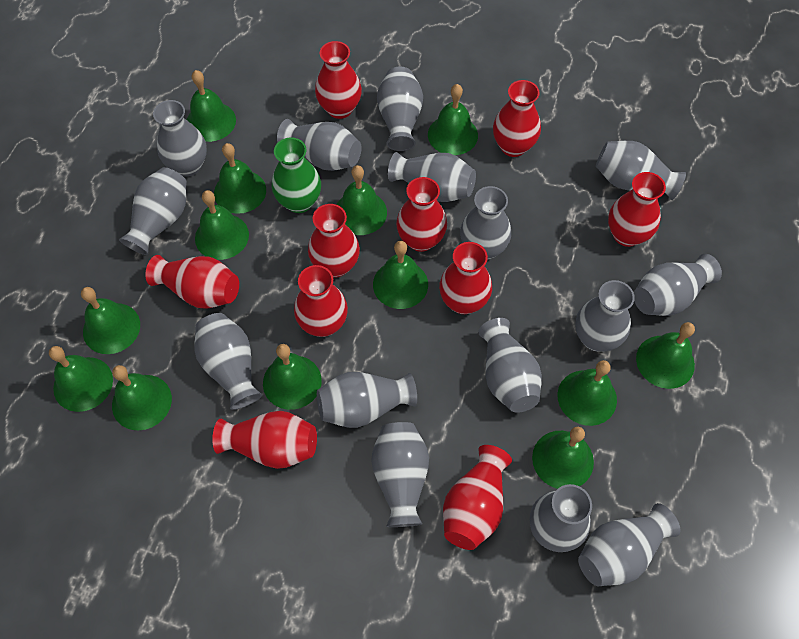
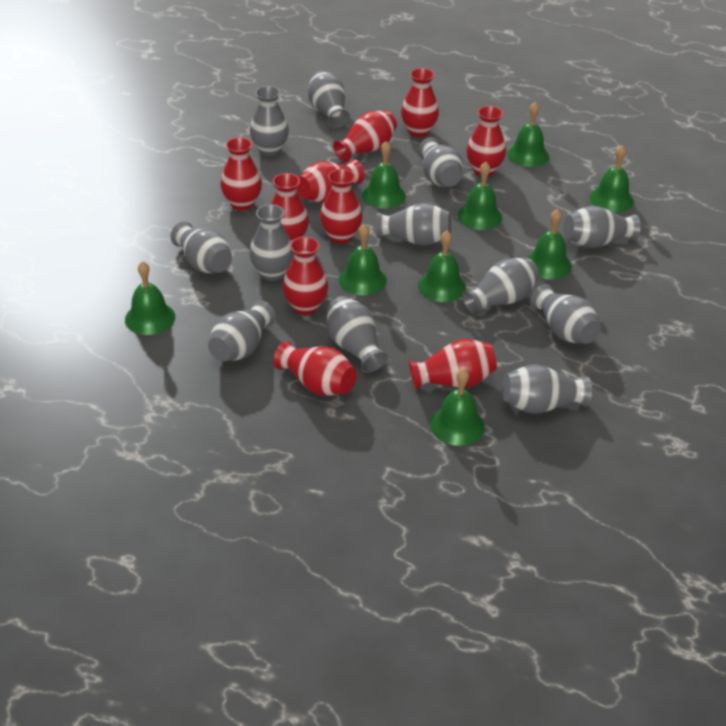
green bell: 13 -> 9
green vase: 1 -> 0
grey vase: 15 -> 12

